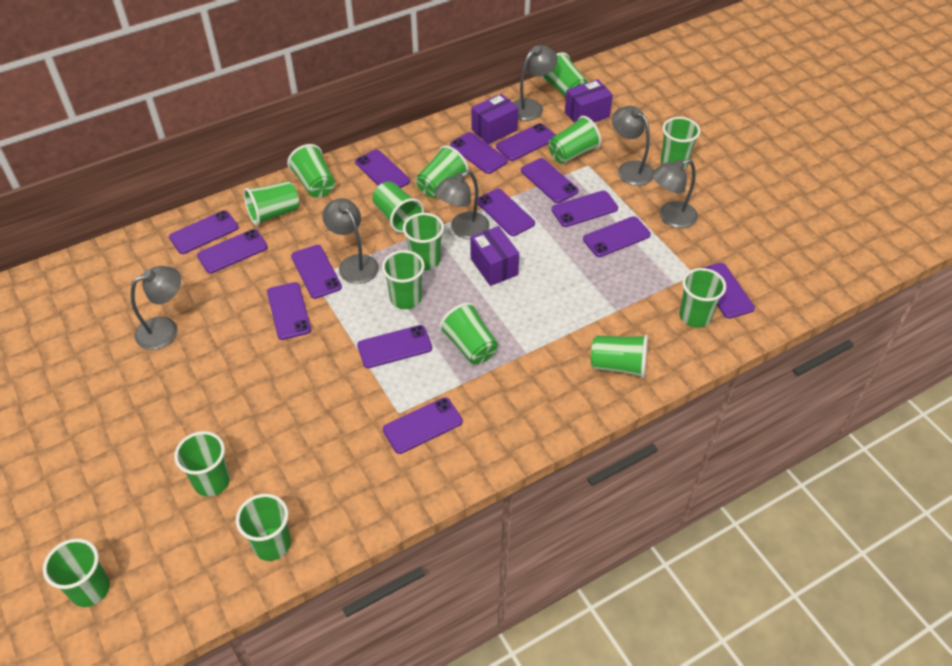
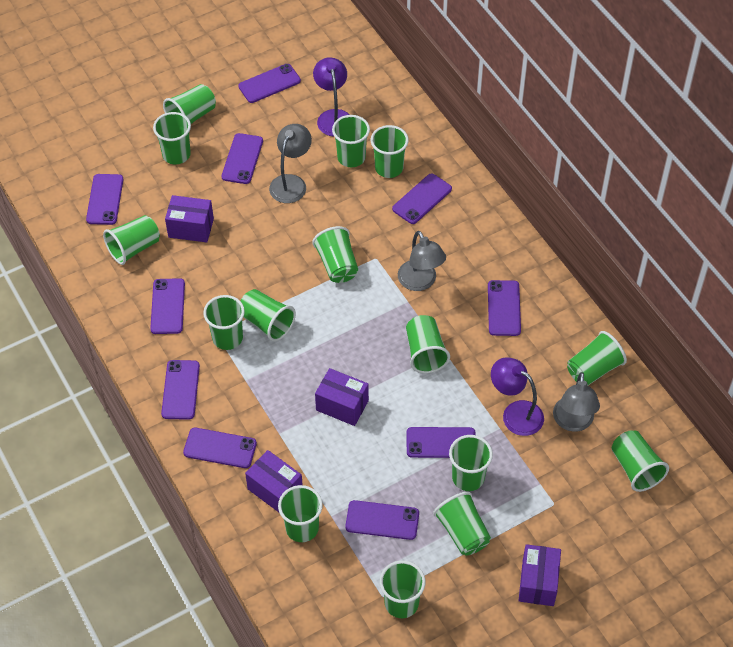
grey lamp: 6 -> 3
purple box: 3 -> 4
purple lamp: 0 -> 2
purple phone: 14 -> 10

